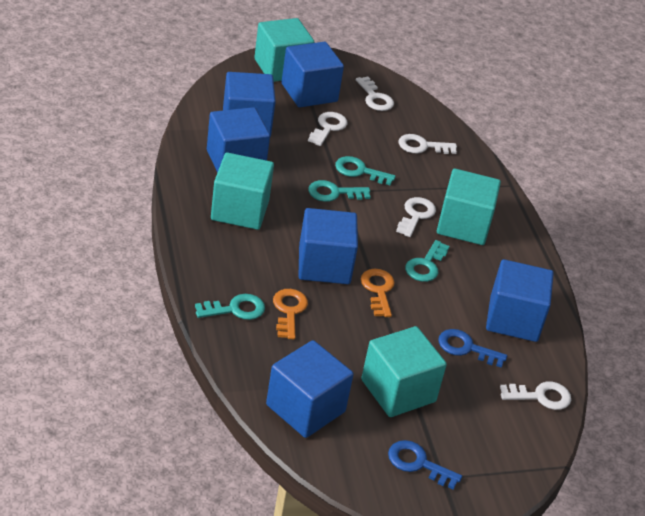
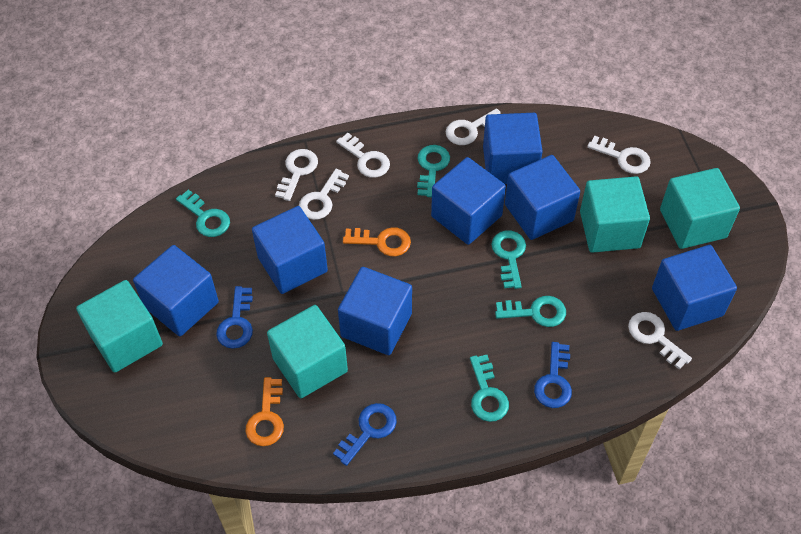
blue cube: 6 -> 7
blue key: 2 -> 3
turquoise key: 4 -> 5
white key: 5 -> 6

